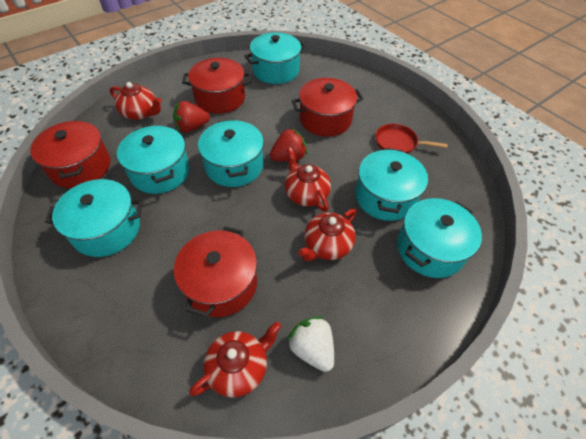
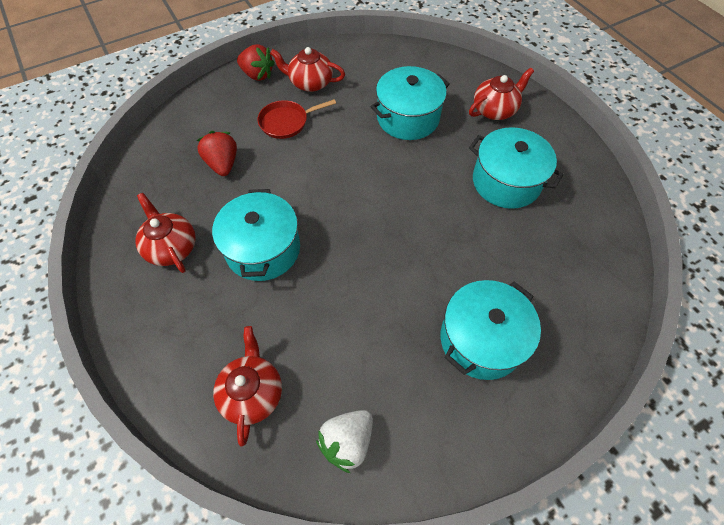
red pot: 4 -> 0
turquoise pot: 6 -> 4

